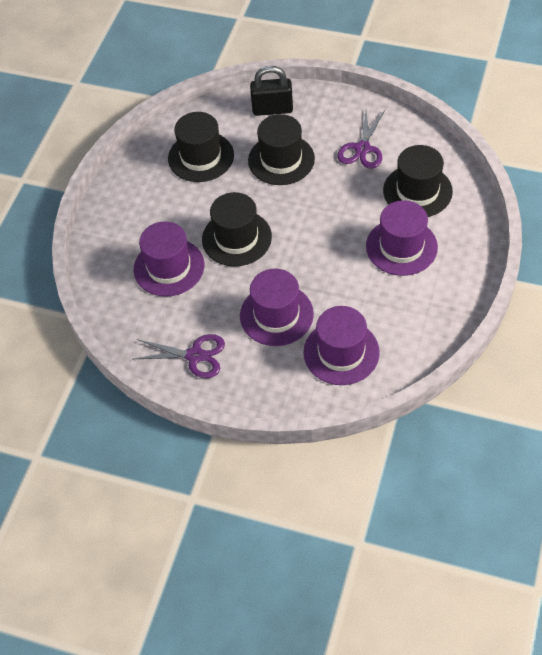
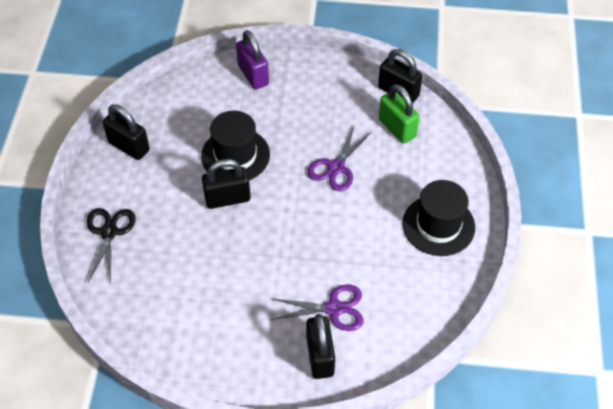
black hat: 4 -> 2
black padlock: 1 -> 4
black scissors: 0 -> 1
green padlock: 0 -> 1
purple hat: 4 -> 0
purple padlock: 0 -> 1

